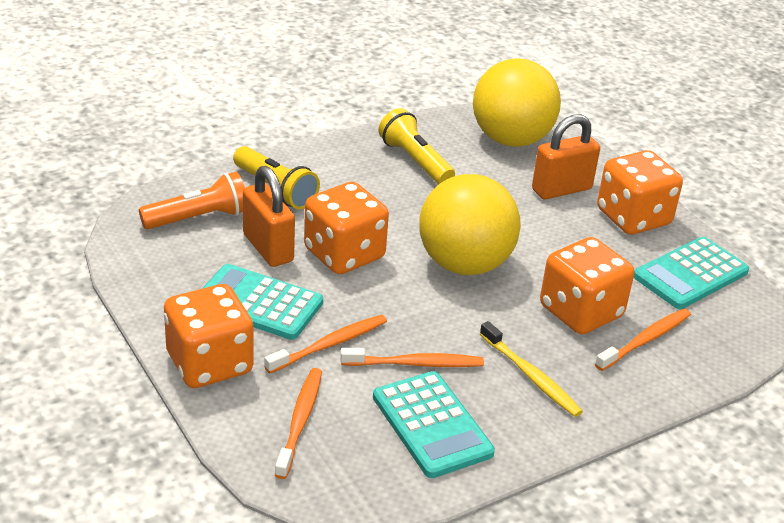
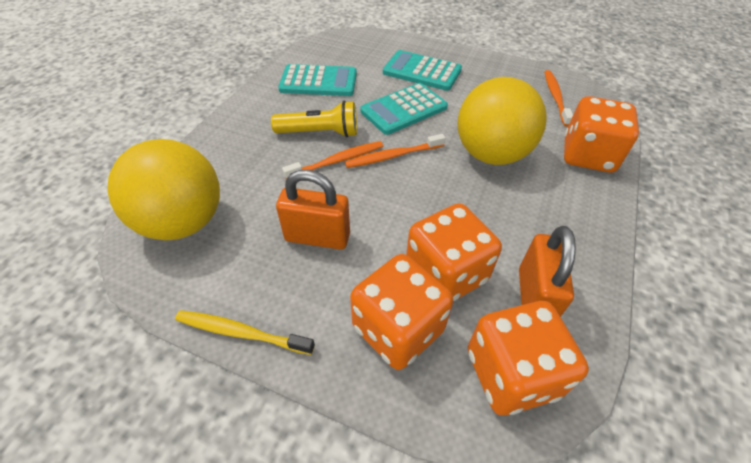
orange flashlight: 1 -> 0
orange toothbrush: 4 -> 3
yellow flashlight: 2 -> 1

